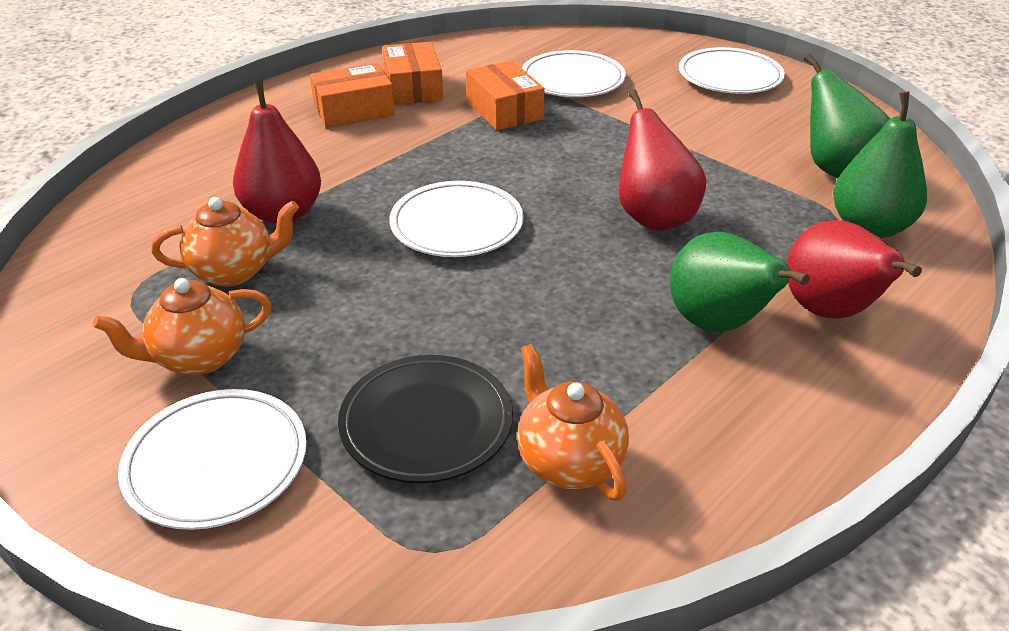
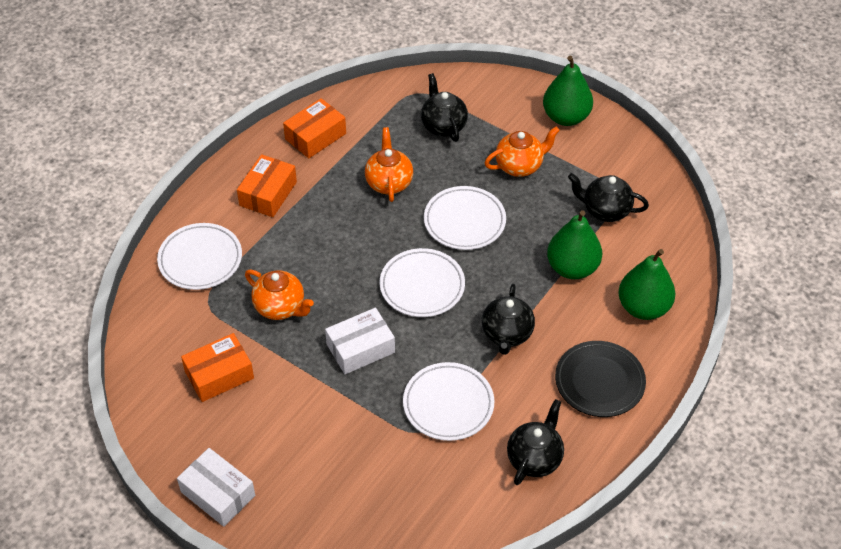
black teapot: 0 -> 4
red pear: 3 -> 0
white box: 0 -> 2

